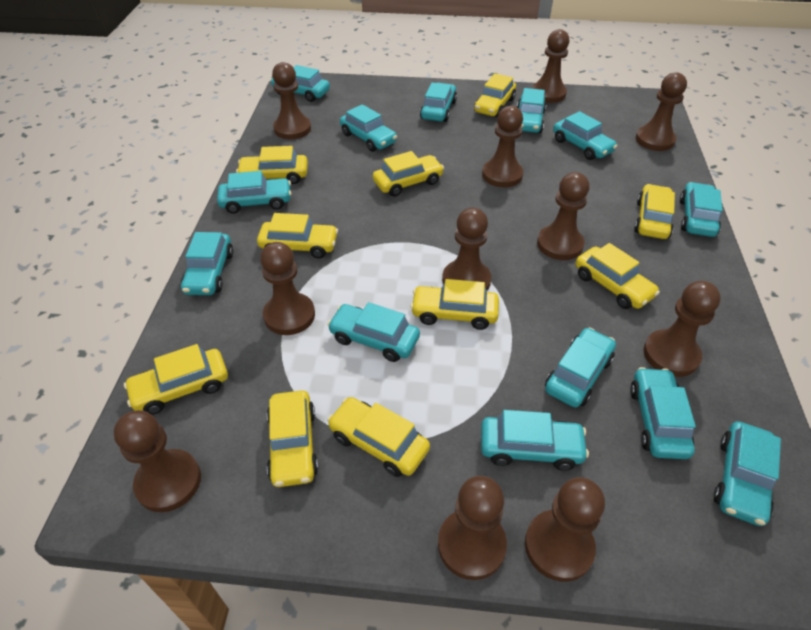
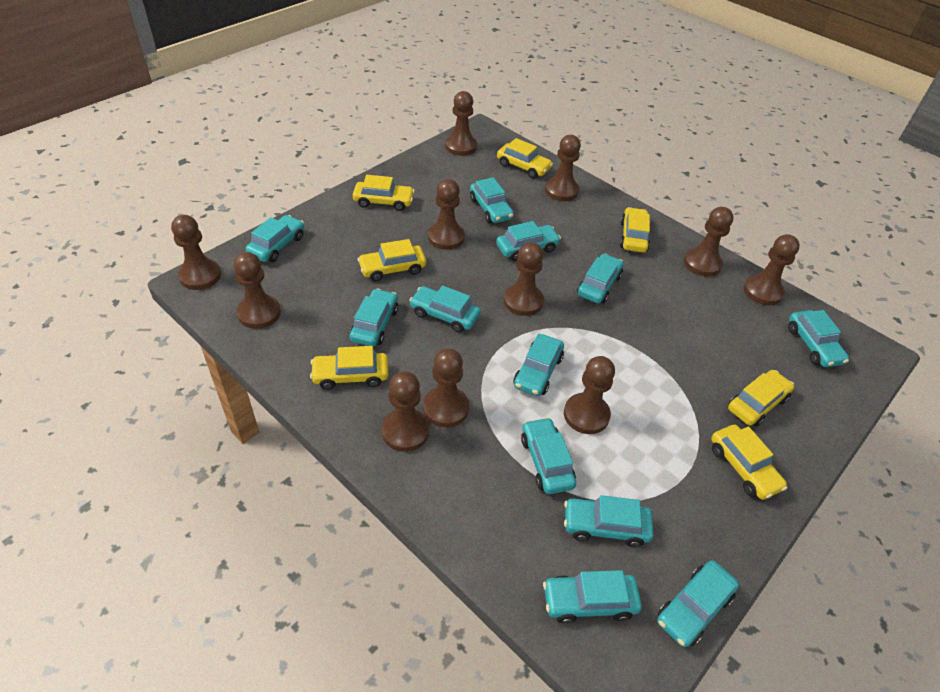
turquoise car: 13 -> 12
yellow car: 10 -> 7

